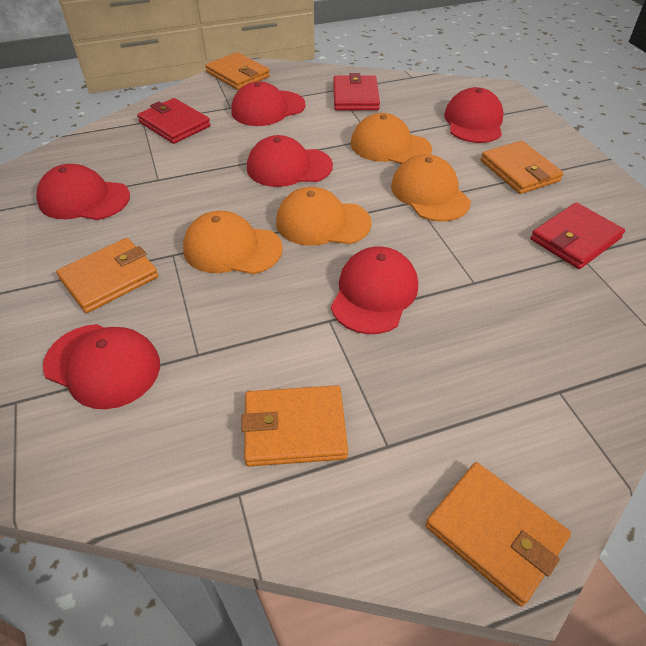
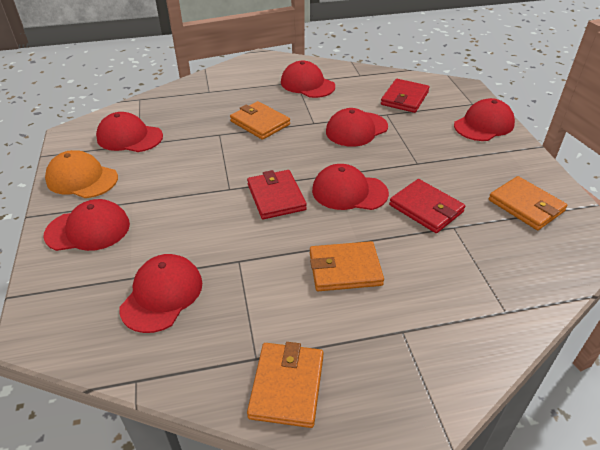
orange cap: 4 -> 1
orange wallet: 5 -> 4
red cap: 6 -> 7

